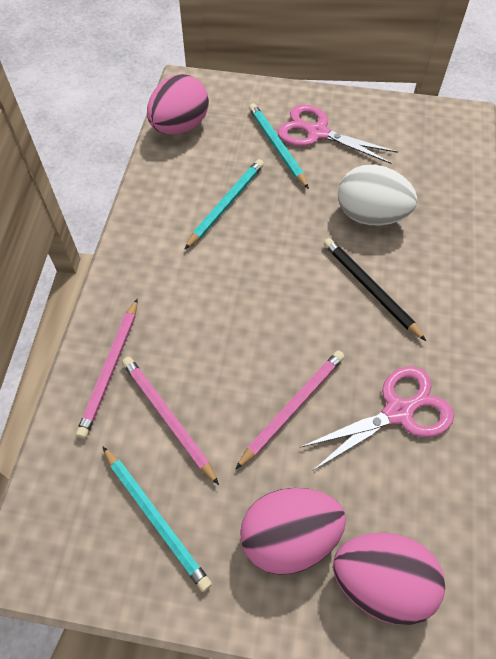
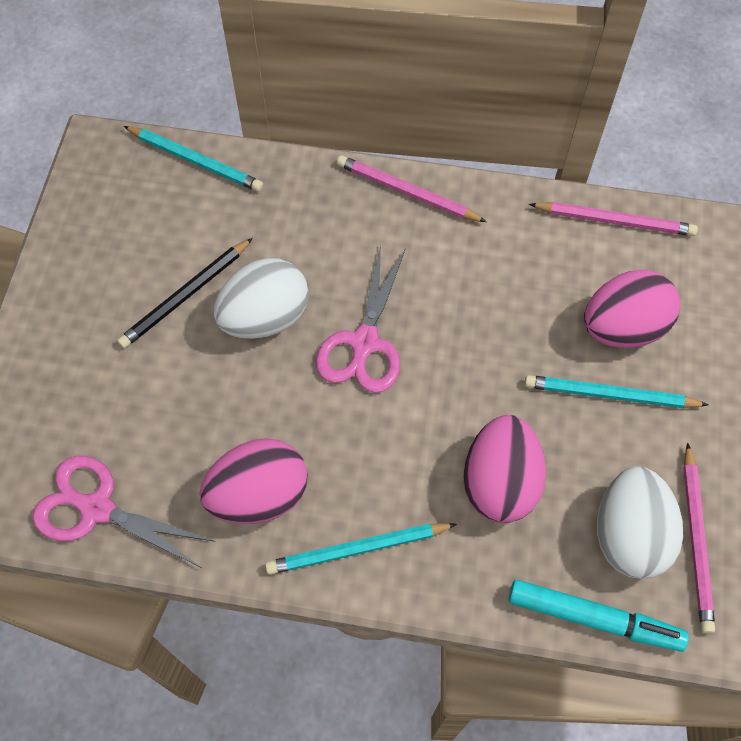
turquoise marker: 0 -> 1
white egg: 1 -> 2

